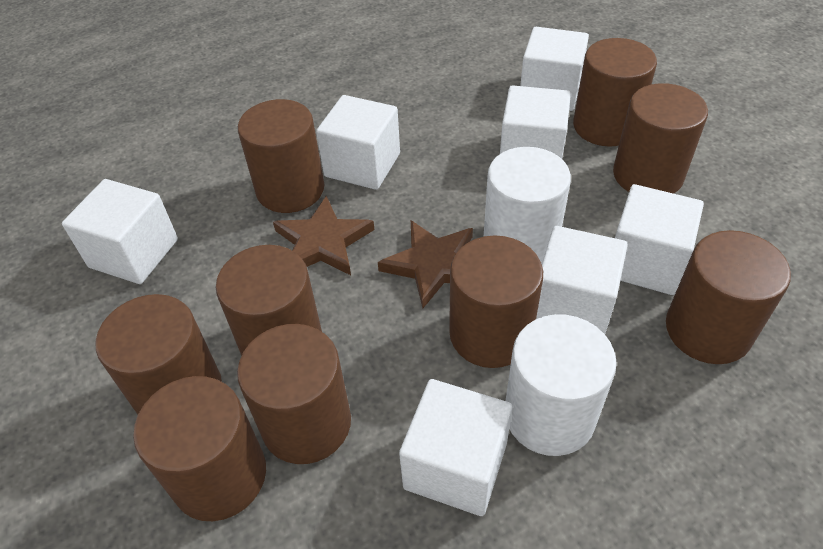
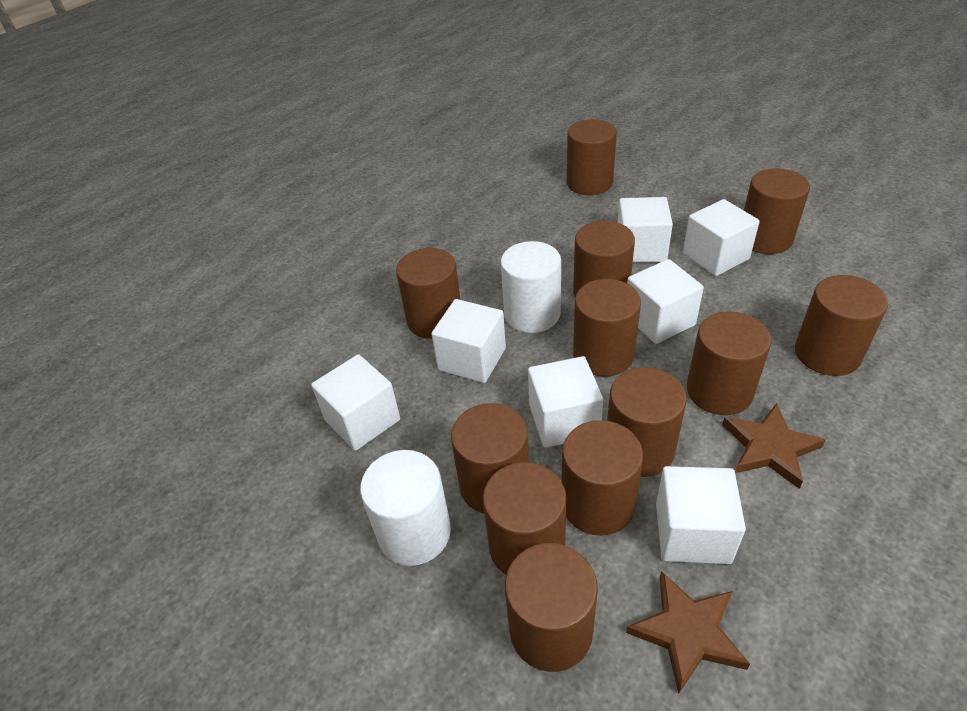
brown cylinder: 9 -> 12

